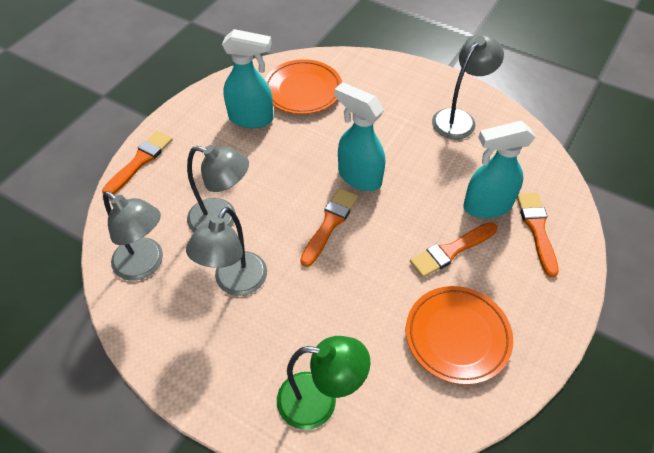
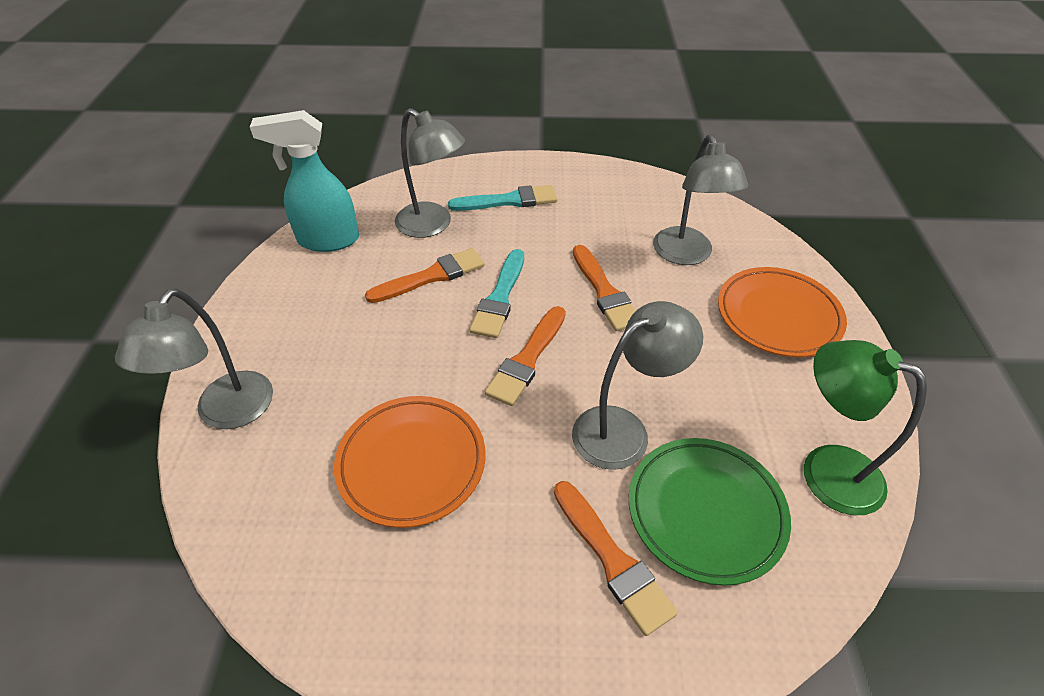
green plate: 0 -> 1
turquoise brush: 0 -> 2
turquoise spray bottle: 3 -> 1

